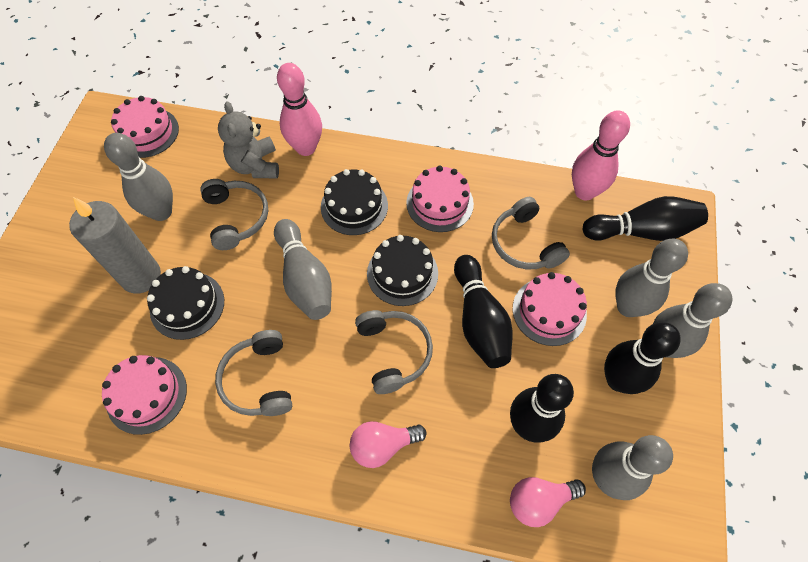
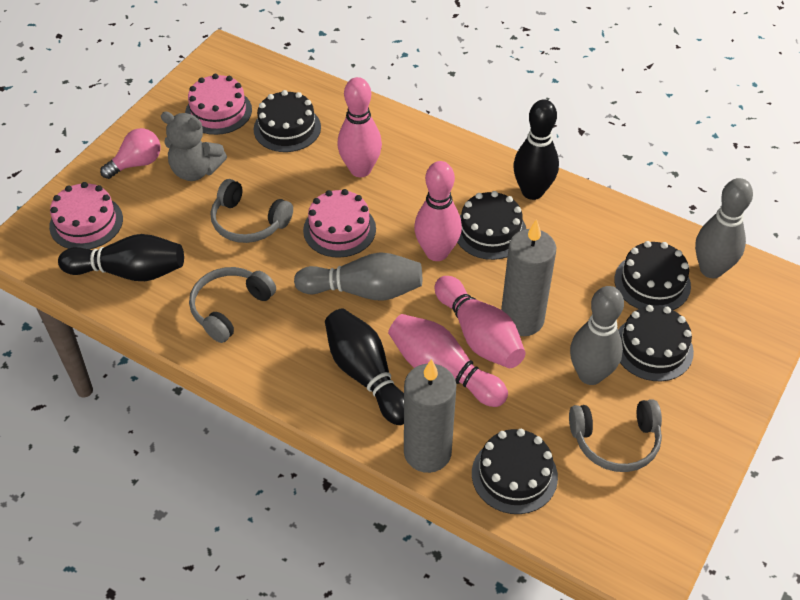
black bowling pin: 4 -> 3
black cake: 3 -> 5
grey bowling pin: 5 -> 3
grey candle: 1 -> 2
grey headphones: 4 -> 3
pink bowling pin: 2 -> 4
pink cake: 4 -> 3
pink light bulb: 2 -> 1

